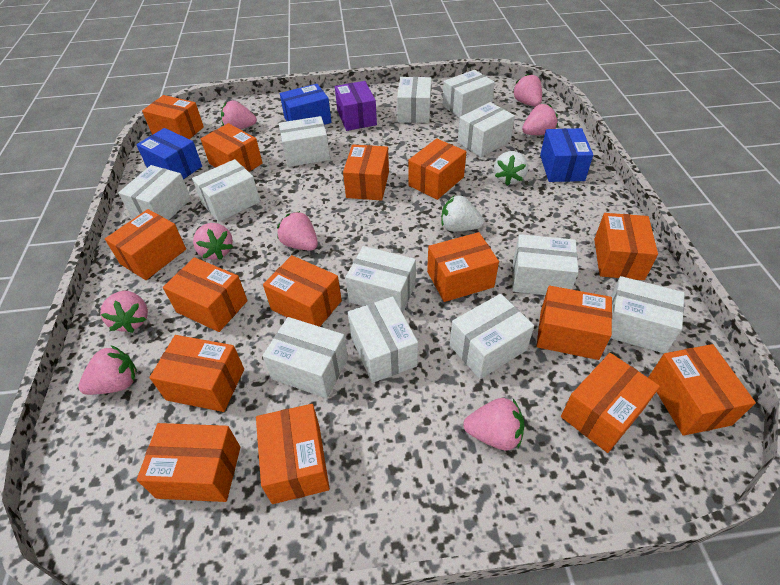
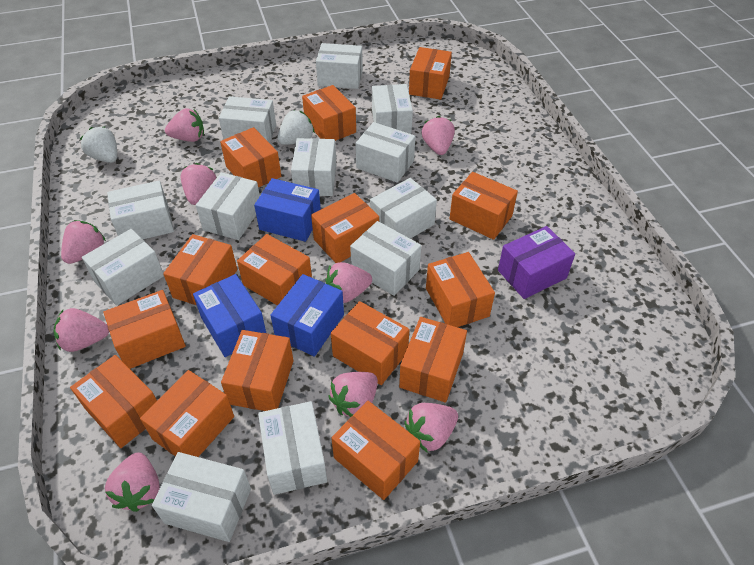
pink strawberry: 8 -> 9

